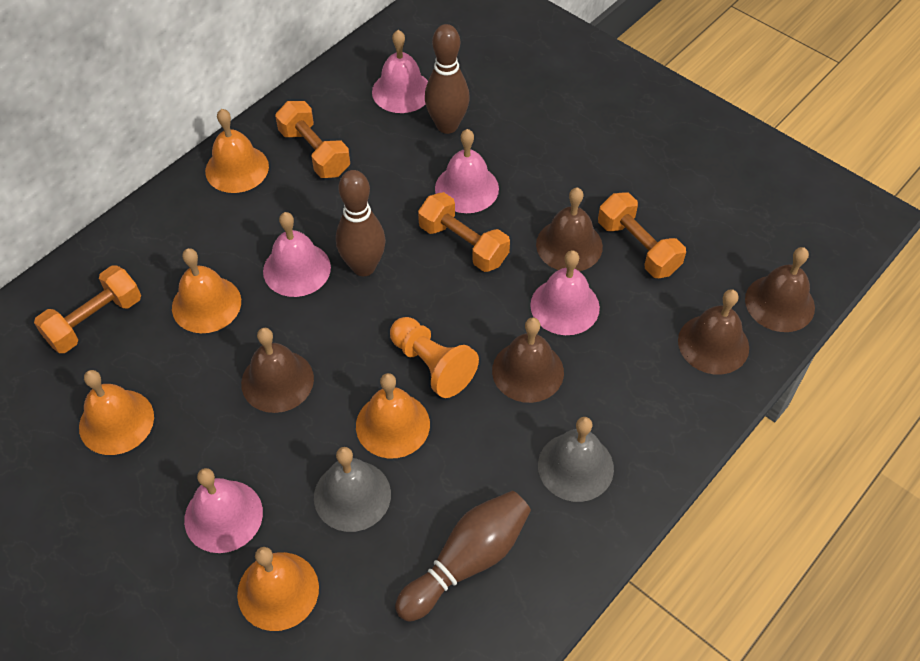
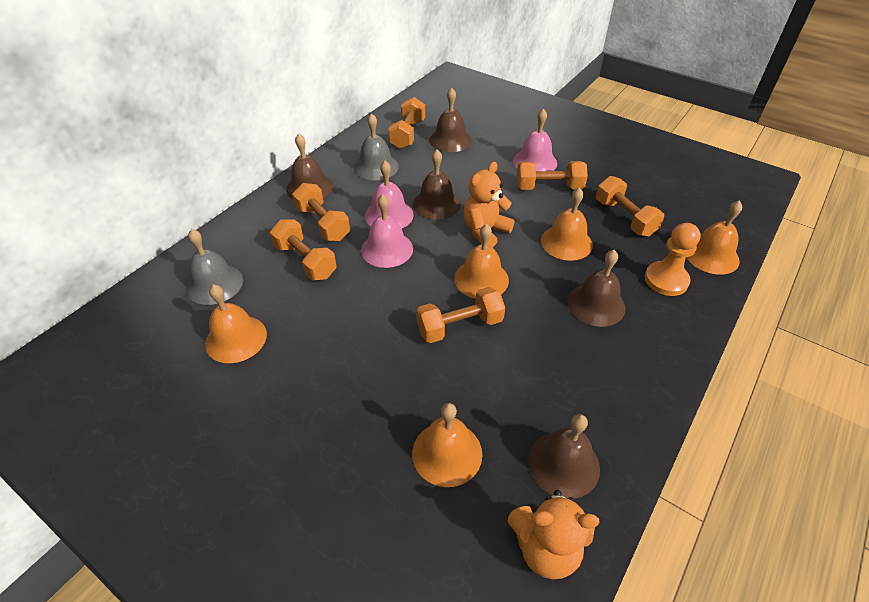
brown bowling pin: 3 -> 0
orange dumbbell: 4 -> 6
orange teddy bear: 0 -> 2
pink bell: 5 -> 3

